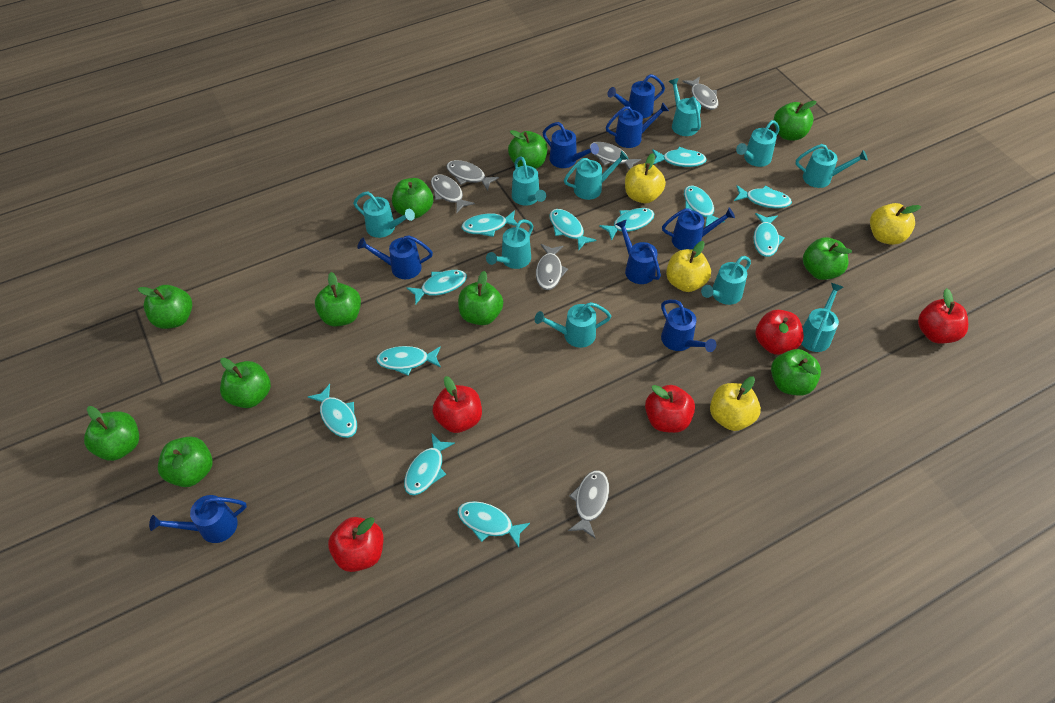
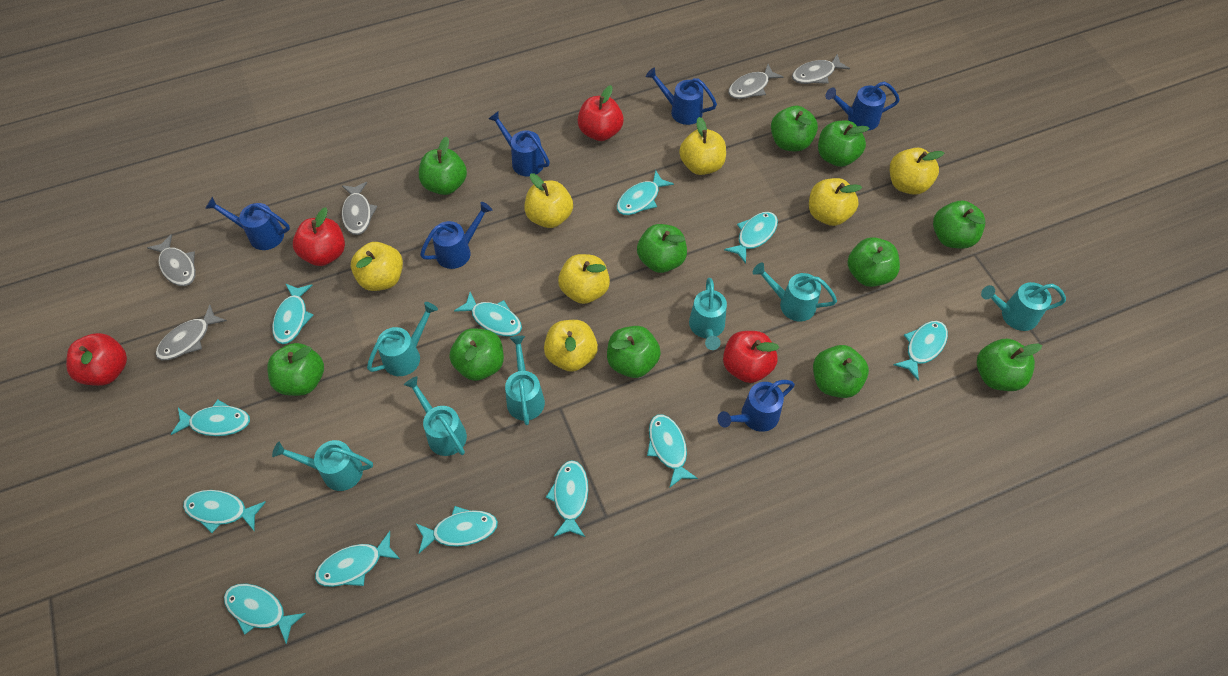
blue watering can: 8 -> 6
grey fish: 6 -> 5
red apple: 5 -> 4
turquoise watering can: 10 -> 7
yellow apple: 4 -> 7

